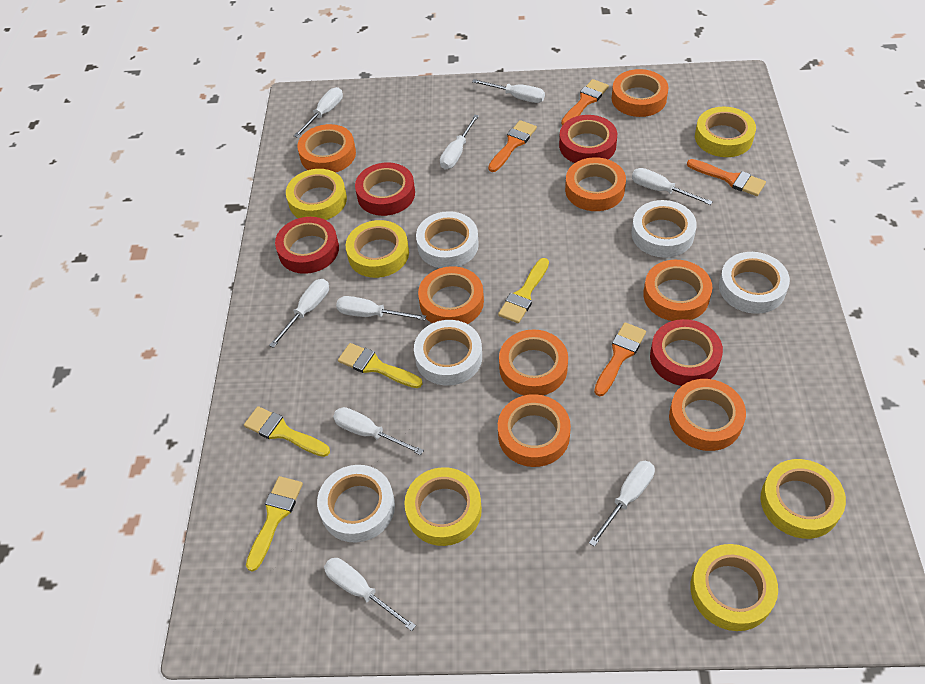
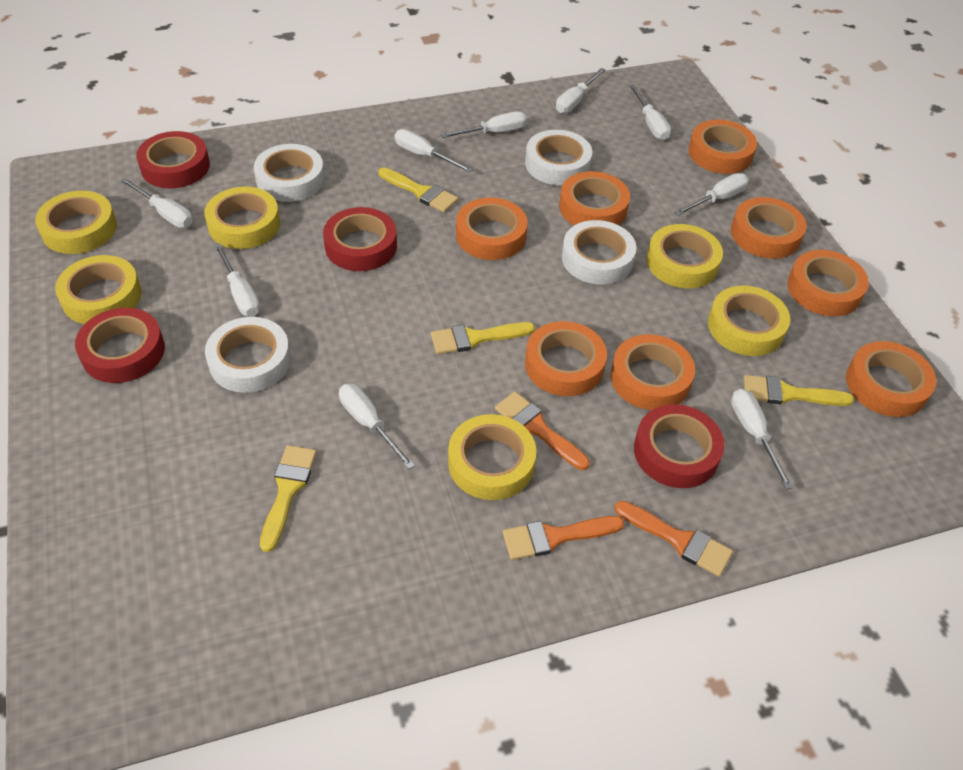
orange brush: 4 -> 3
white tape: 5 -> 4

